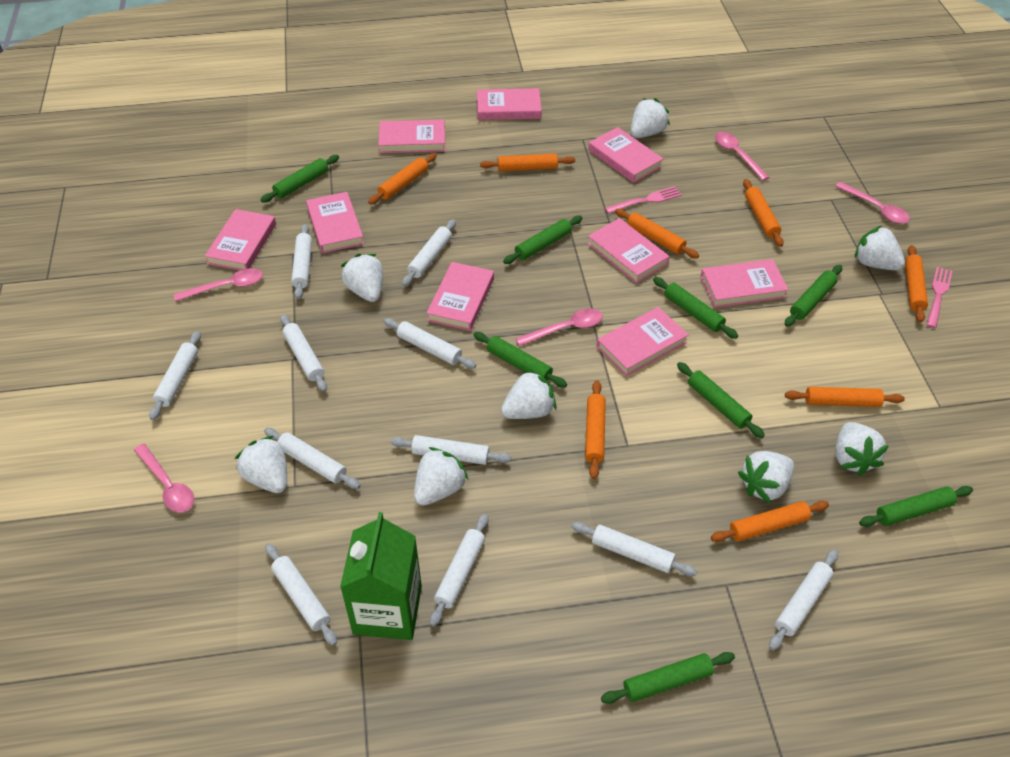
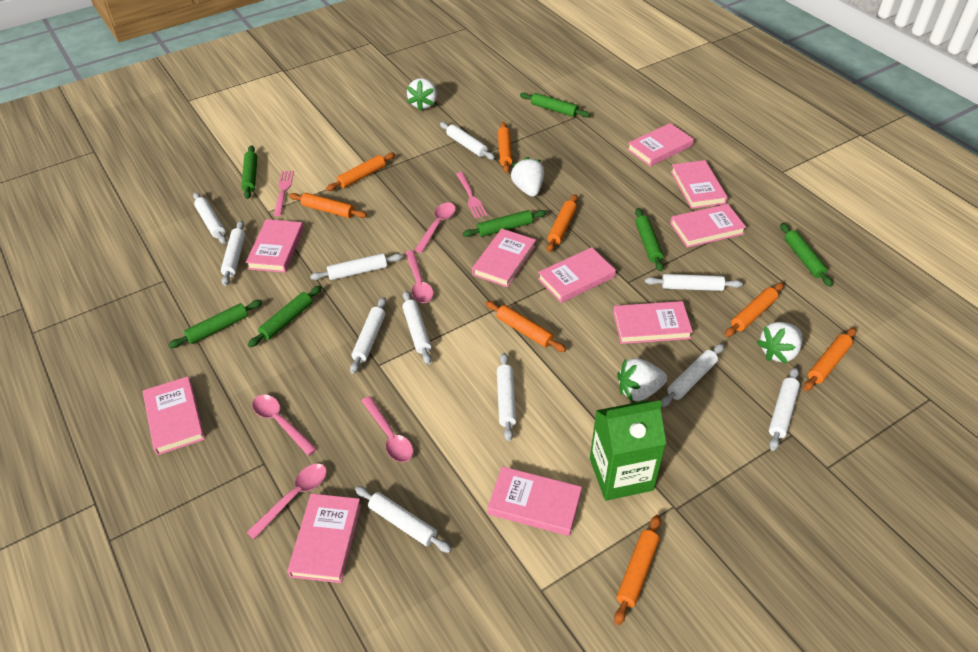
green rolling pin: 8 -> 7
pink book: 9 -> 10
white strawberry: 8 -> 4

